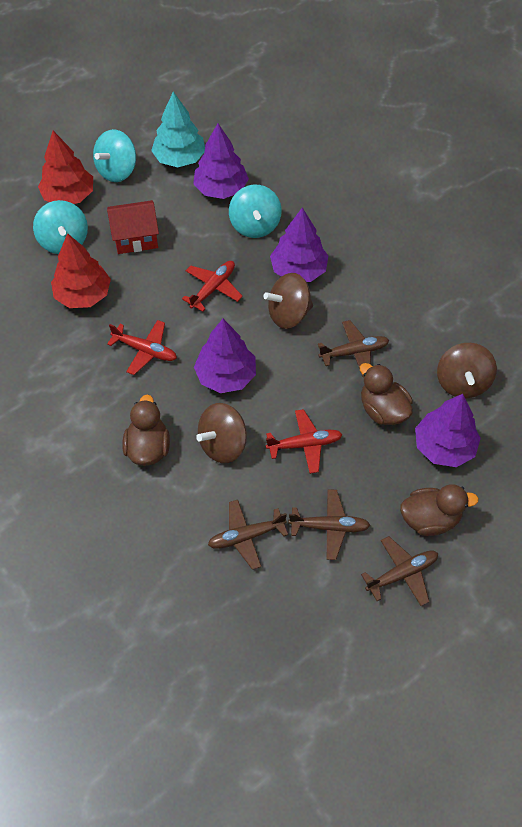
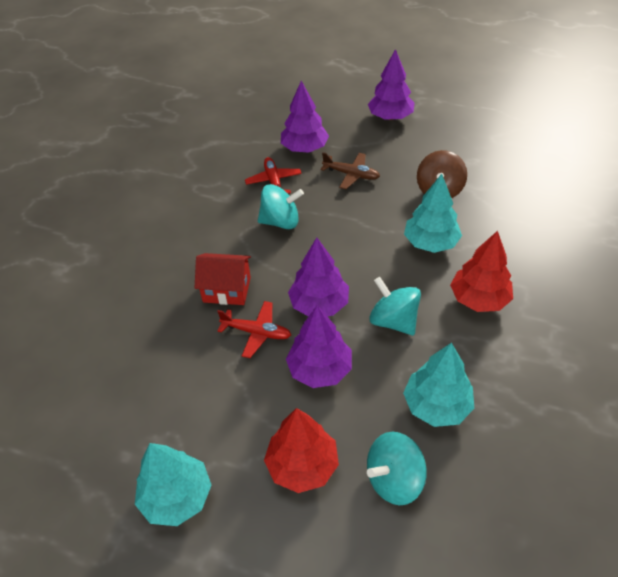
brown duck: 3 -> 0
brown plane: 4 -> 1
brown spinning top: 3 -> 1
red plane: 3 -> 2
turquoise tree: 1 -> 3

